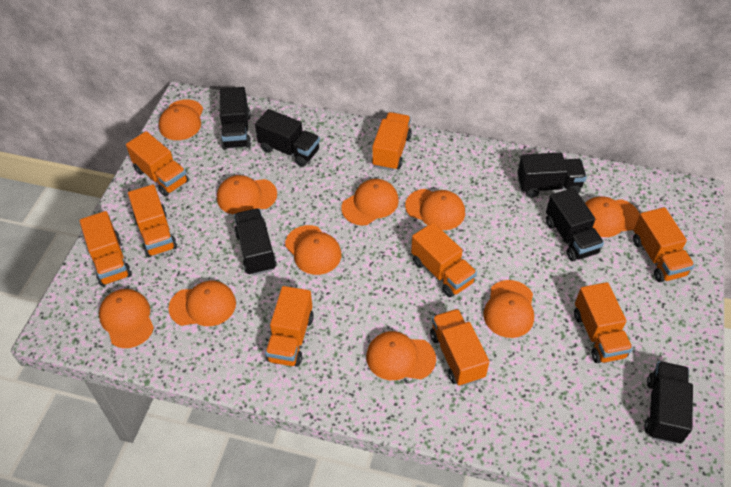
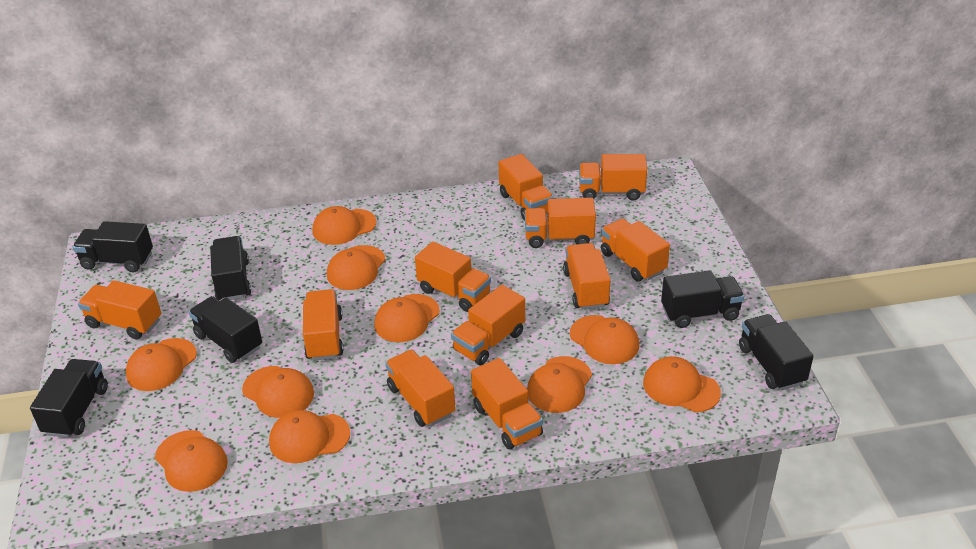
orange truck: 9 -> 11

